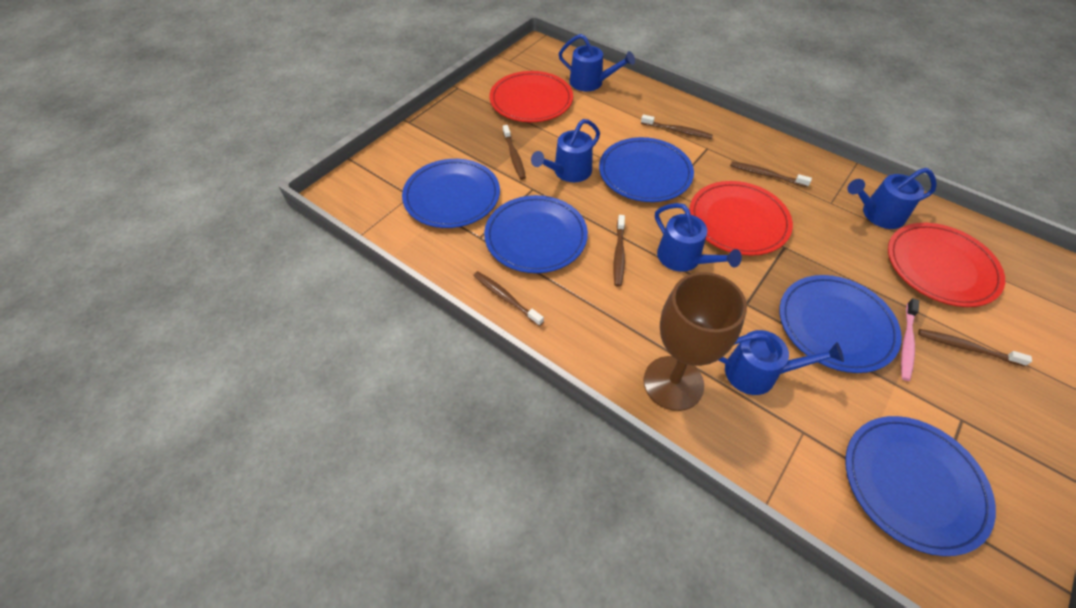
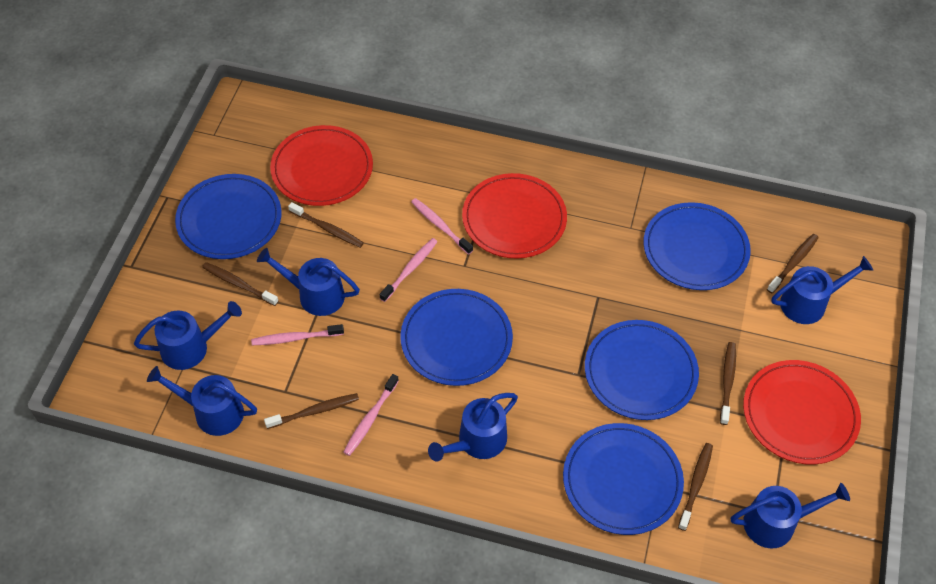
blue watering can: 5 -> 6
brown goblet: 1 -> 0
pink toothbrush: 1 -> 4

